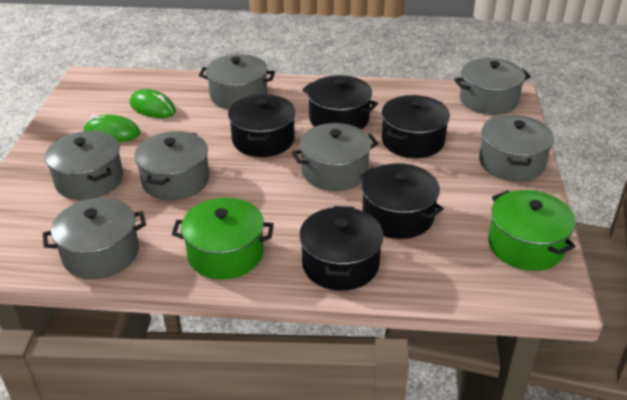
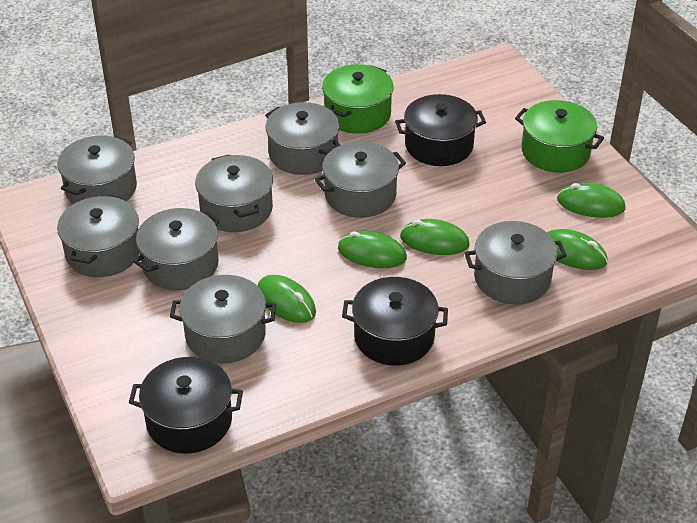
black pot: 5 -> 3
green mouse: 2 -> 5
grey pot: 7 -> 8

